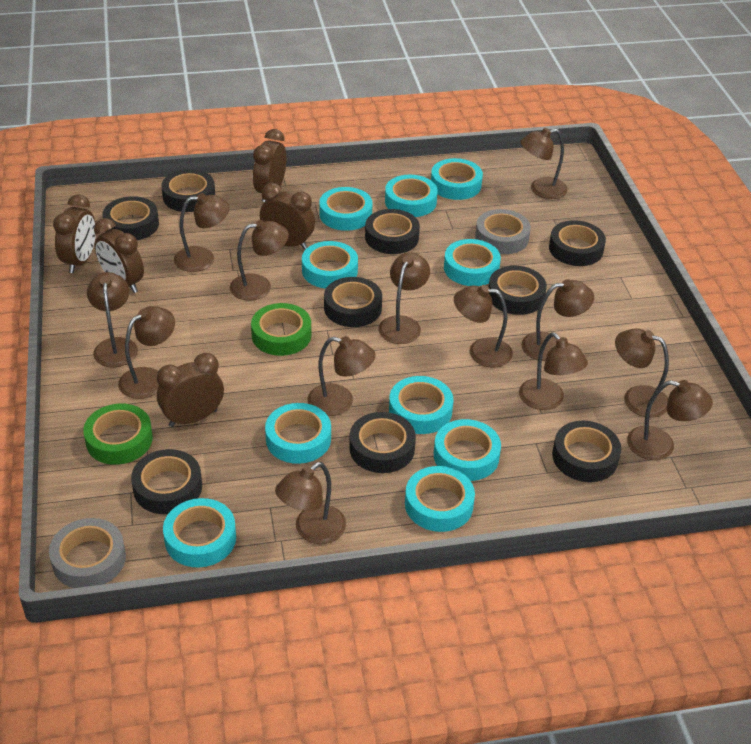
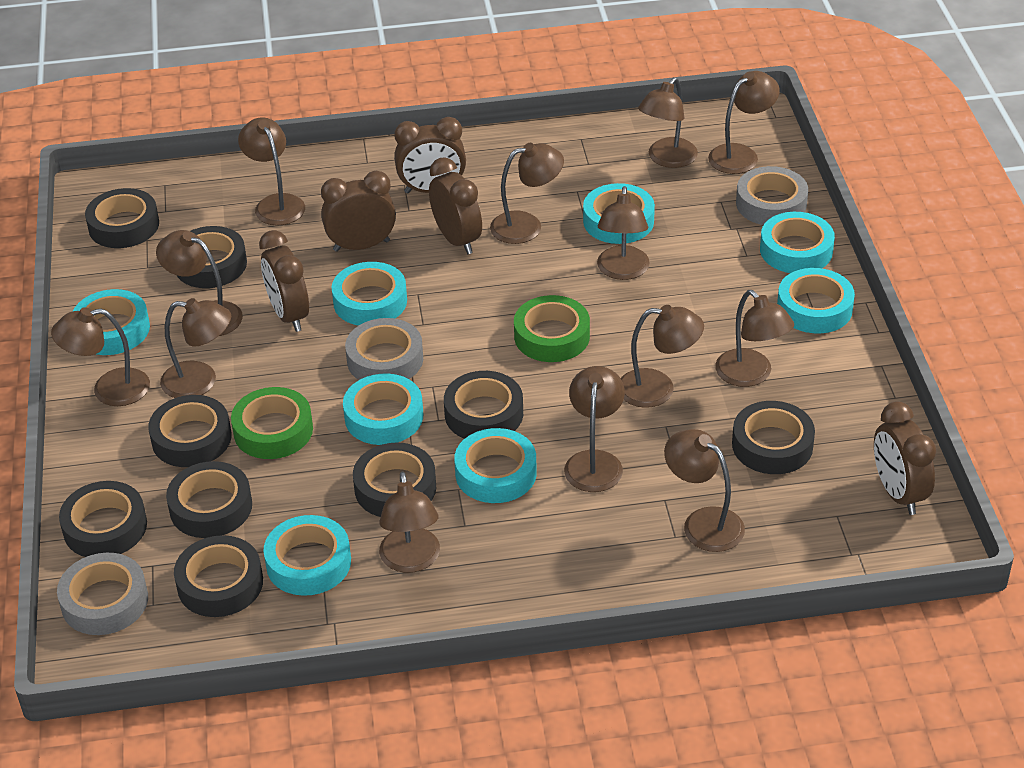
grey tape: 2 -> 3
turquoise tape: 10 -> 8

